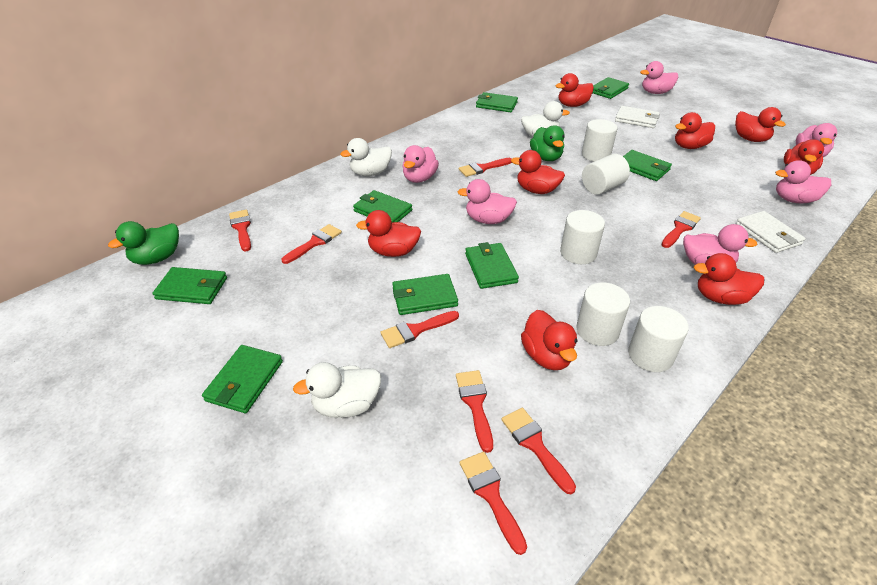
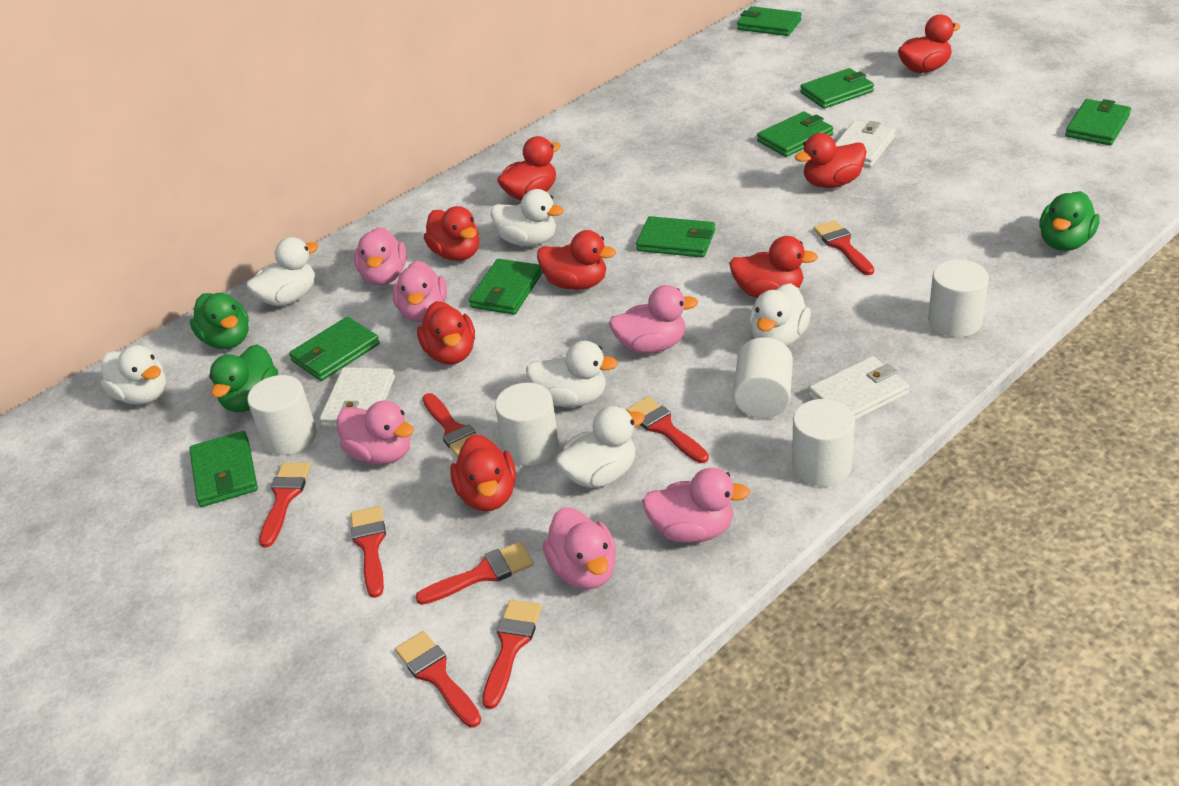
green duck: 2 -> 3
white duck: 3 -> 6
white wallet: 2 -> 3

